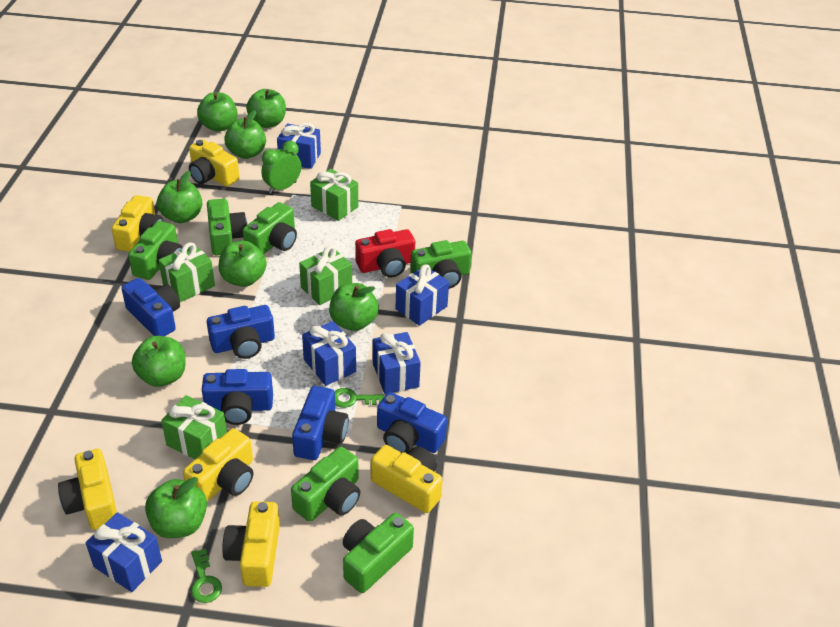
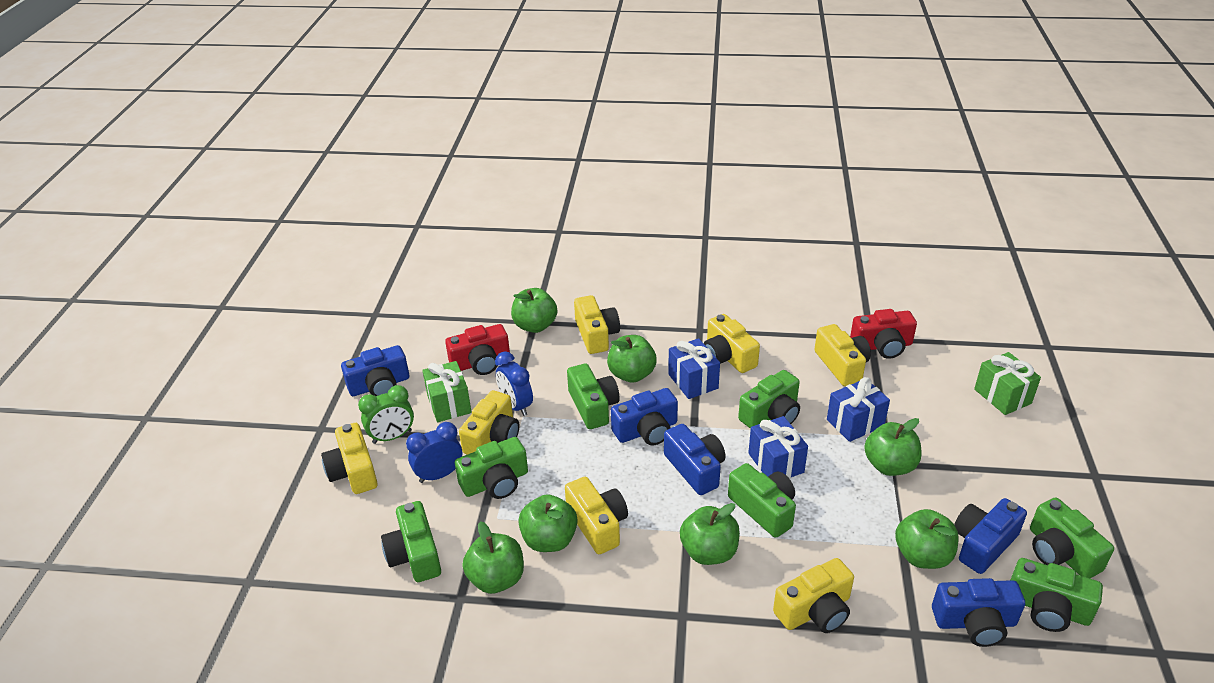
blue clock: 0 -> 2
blue gift: 5 -> 3
green apple: 8 -> 7
green camera: 6 -> 7
green gift: 4 -> 2
green key: 2 -> 0
red camera: 1 -> 2
yellow camera: 6 -> 7

